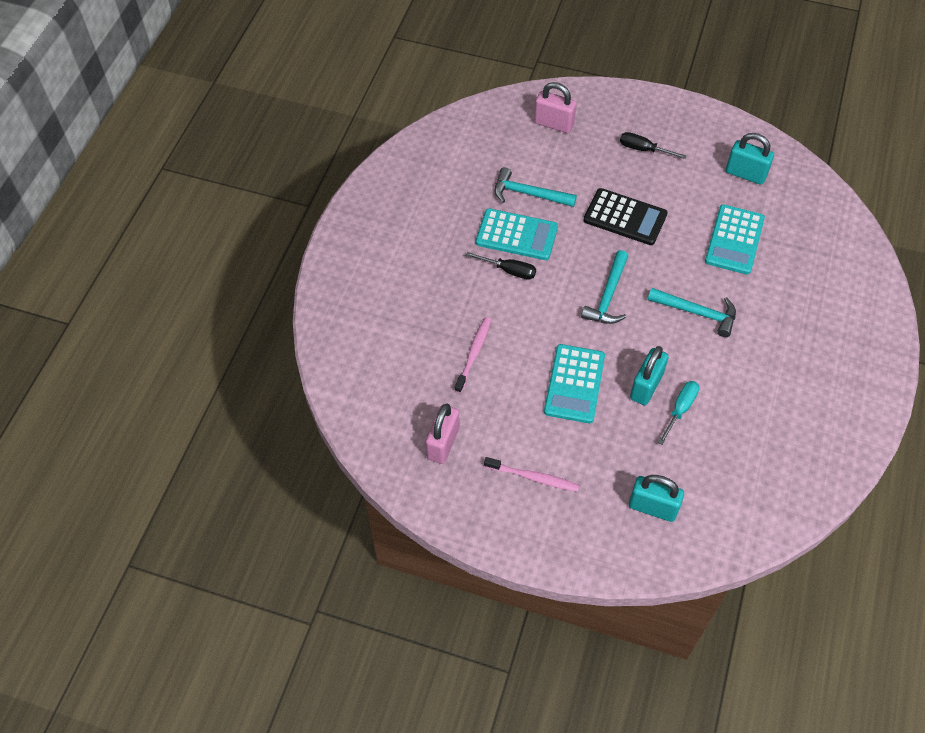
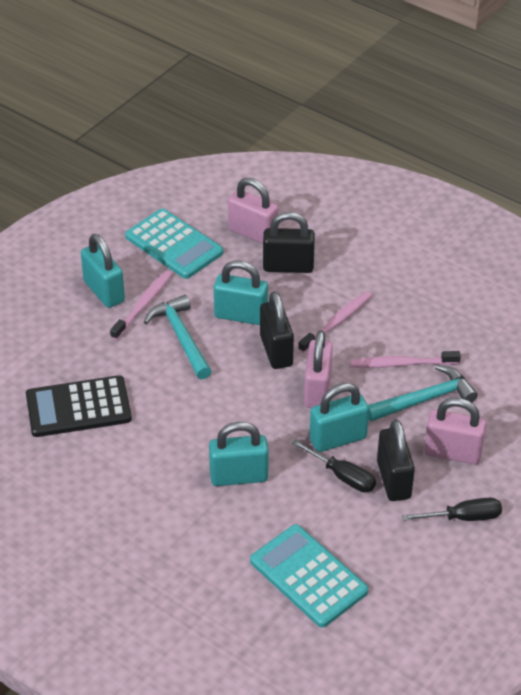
black padlock: 0 -> 3
pink padlock: 2 -> 3
pink toothbrush: 2 -> 3
turquoise calculator: 3 -> 2
turquoise hammer: 3 -> 2
turquoise padlock: 3 -> 4
turquoise screwdriver: 1 -> 0

